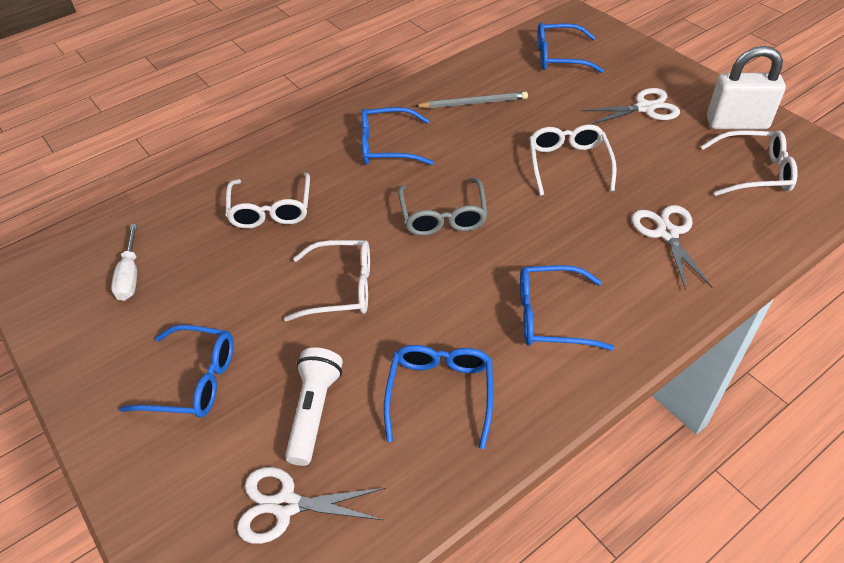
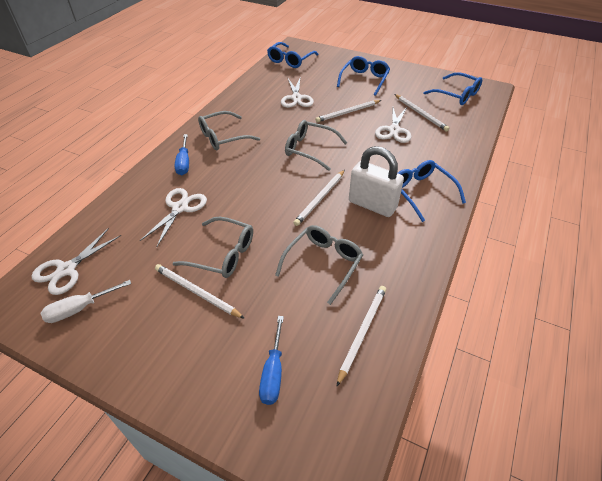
blue glasses: 5 -> 4
blue screwdriver: 0 -> 2
grey glasses: 1 -> 4
grey pencil: 1 -> 0
white flashlight: 1 -> 0
white glasses: 4 -> 0
white pencil: 0 -> 5
white scissors: 3 -> 4

